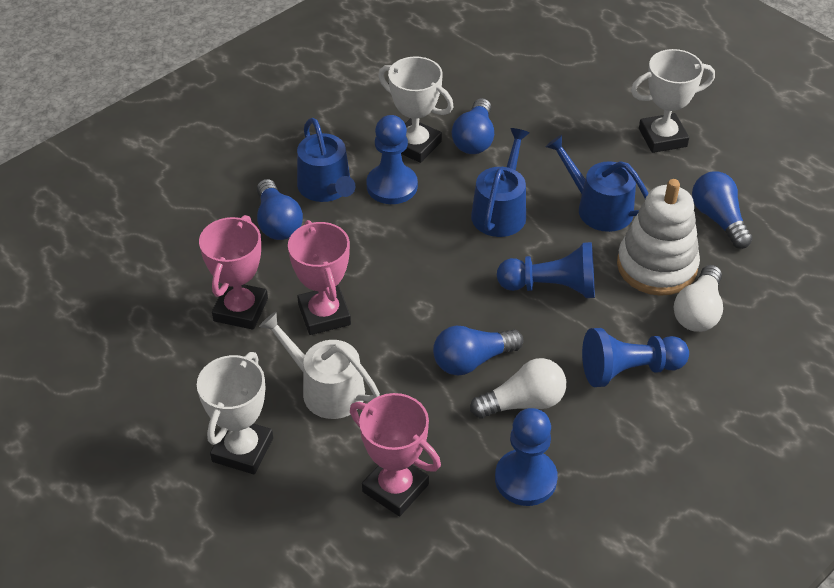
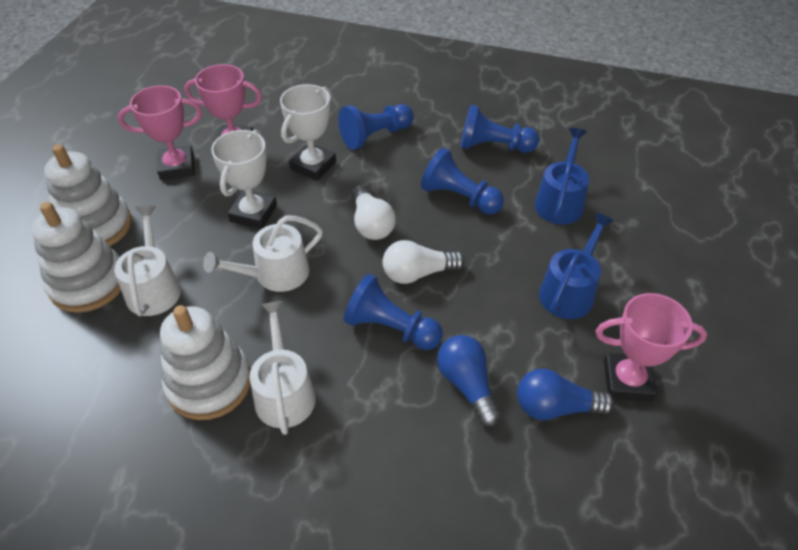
blue light bulb: 4 -> 2
blue watering can: 3 -> 2
white stacking toy: 1 -> 3
white trophy: 3 -> 2
white watering can: 1 -> 3

